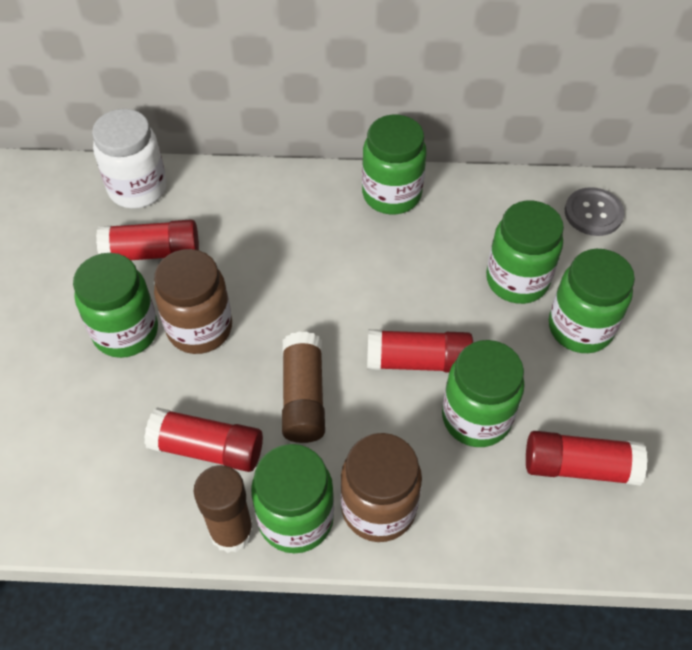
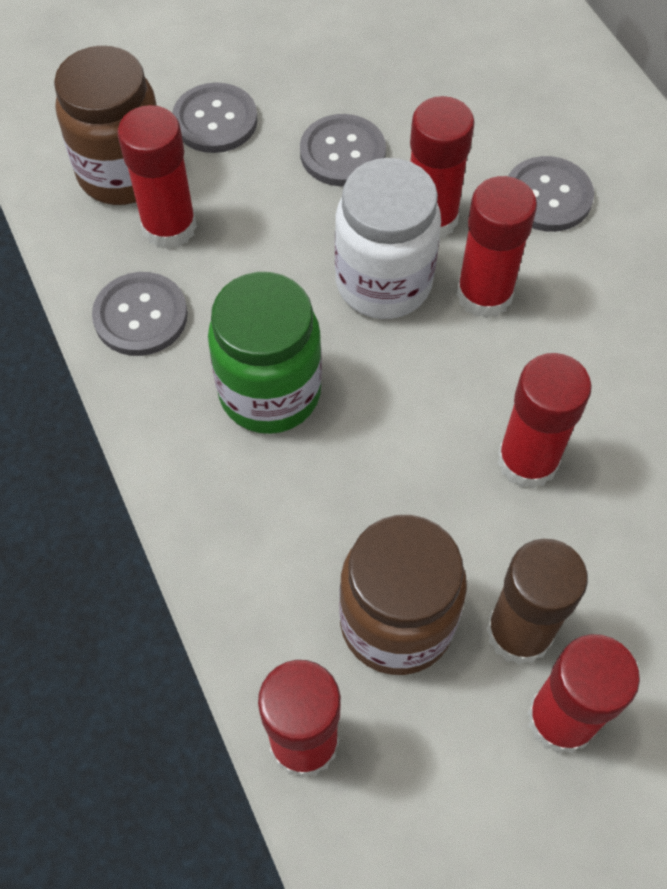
brown glue stick: 2 -> 1
green jar: 6 -> 1
grey button: 1 -> 4
red glue stick: 4 -> 6

